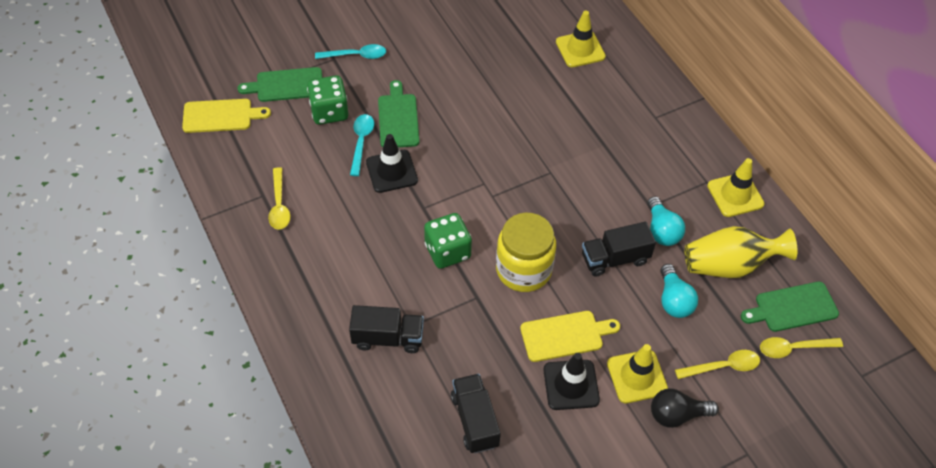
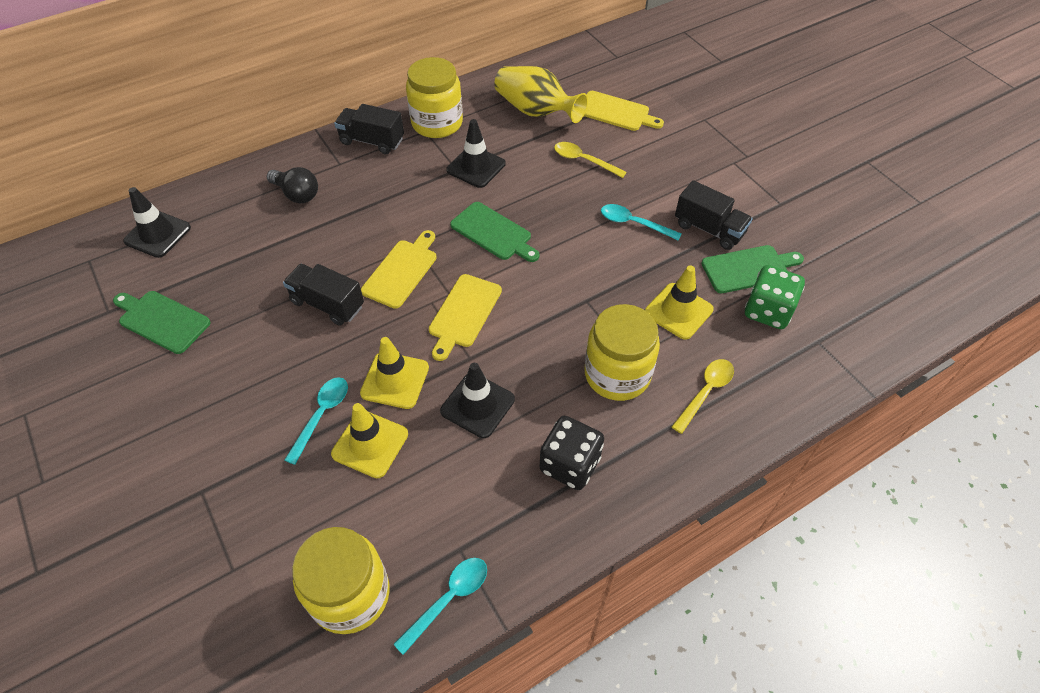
black dice: 0 -> 1
black traffic cone: 2 -> 3
green dice: 2 -> 1
turquoise light bulb: 2 -> 0
turquoise spoon: 2 -> 3
yellow cutting board: 2 -> 3
yellow jar: 1 -> 3
yellow spoon: 3 -> 2

